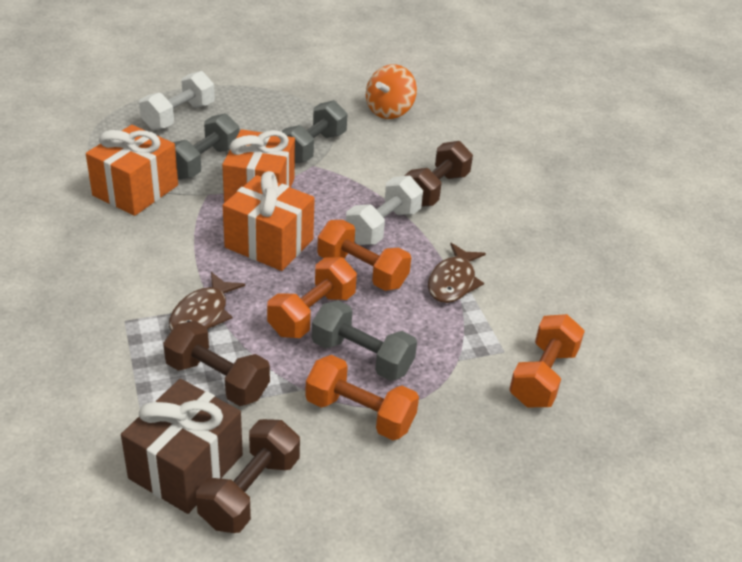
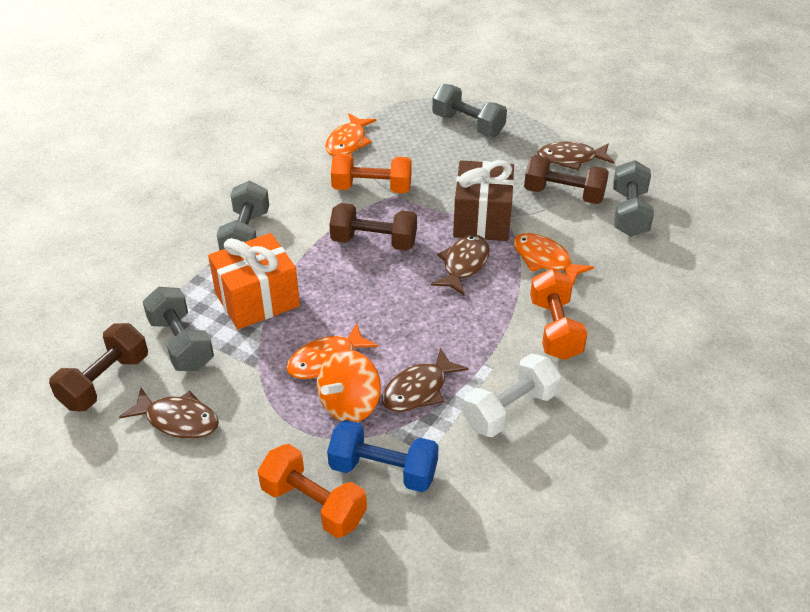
blue dumbbell: 0 -> 1
brown fish: 2 -> 4
grey dumbbell: 3 -> 4
orange dumbbell: 4 -> 3
orange fish: 0 -> 3
orange gift: 3 -> 1
white dumbbell: 2 -> 1

